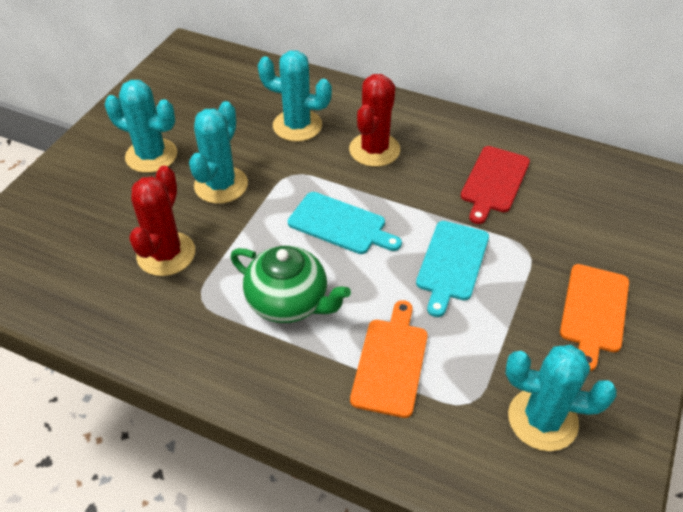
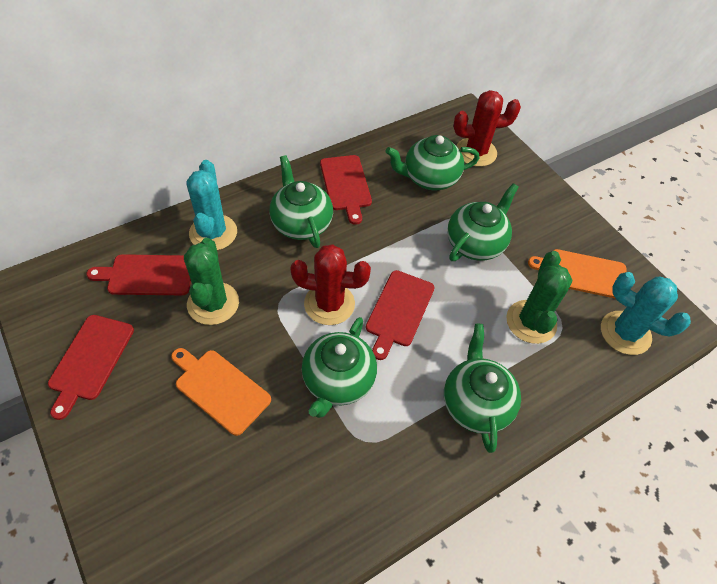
green cactus: 0 -> 2
green teapot: 1 -> 5
red cutting board: 1 -> 4
turquoise cactus: 4 -> 2
turquoise cutting board: 2 -> 0

